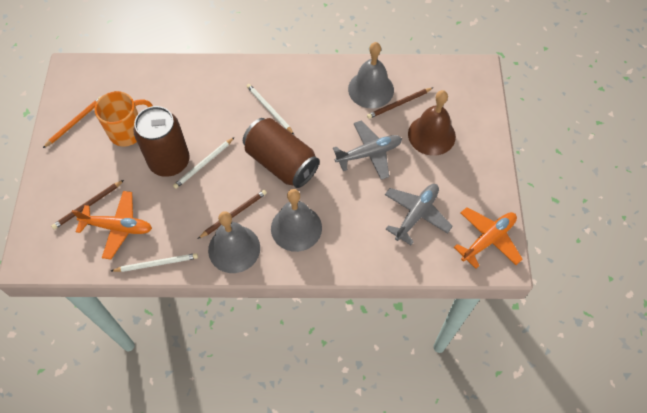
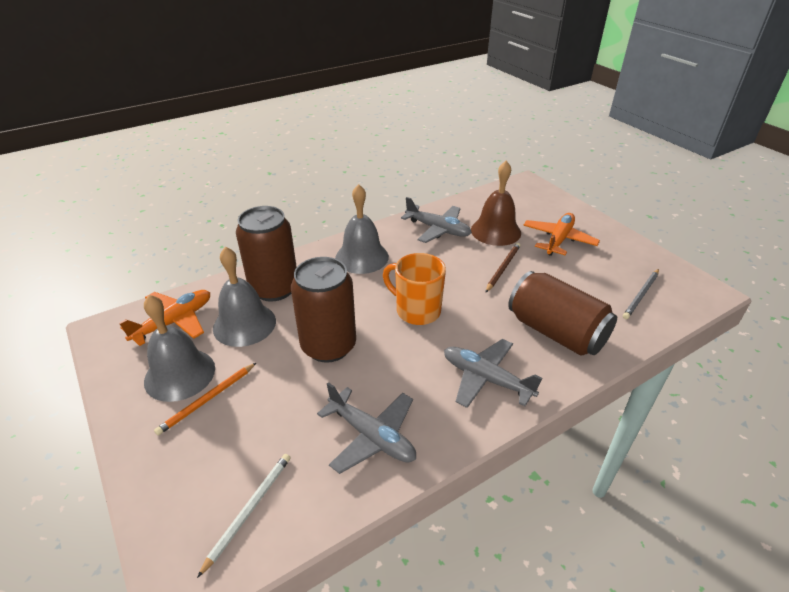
brown can: 2 -> 3
brown pencil: 3 -> 1
grey pencil: 0 -> 1
grey plane: 2 -> 3
white pencil: 3 -> 1

